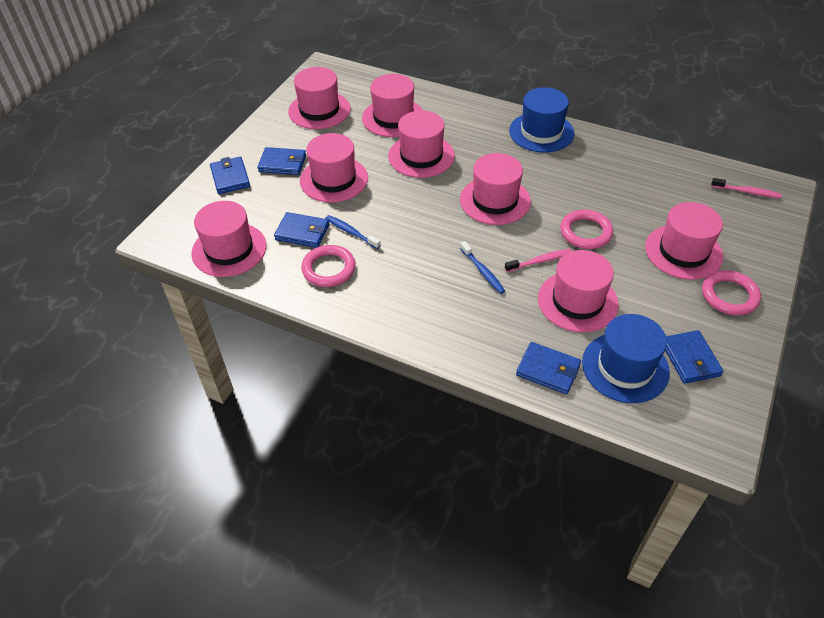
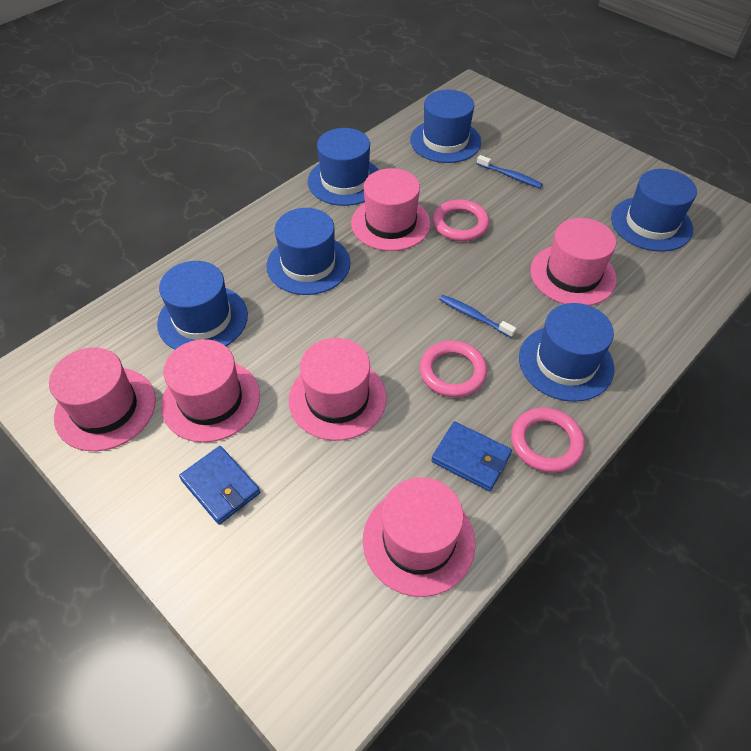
blue hat: 2 -> 6
blue wallet: 5 -> 2
pink hat: 8 -> 6
pink toothbrush: 2 -> 0

